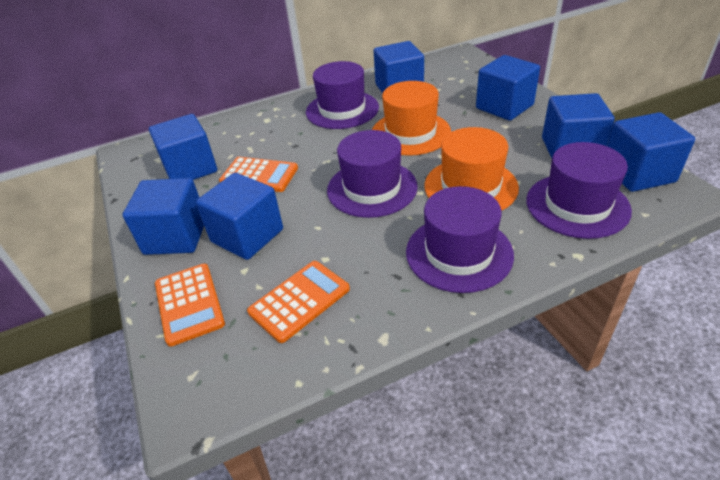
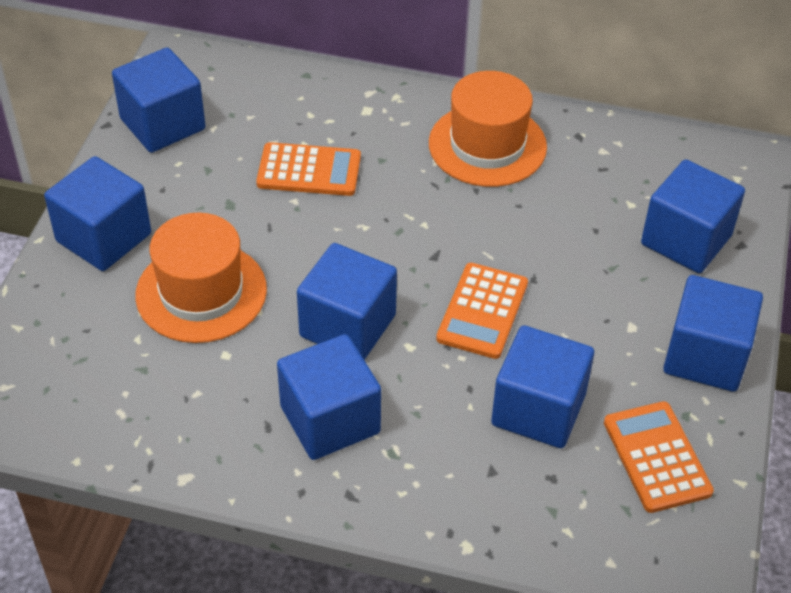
purple hat: 4 -> 0

